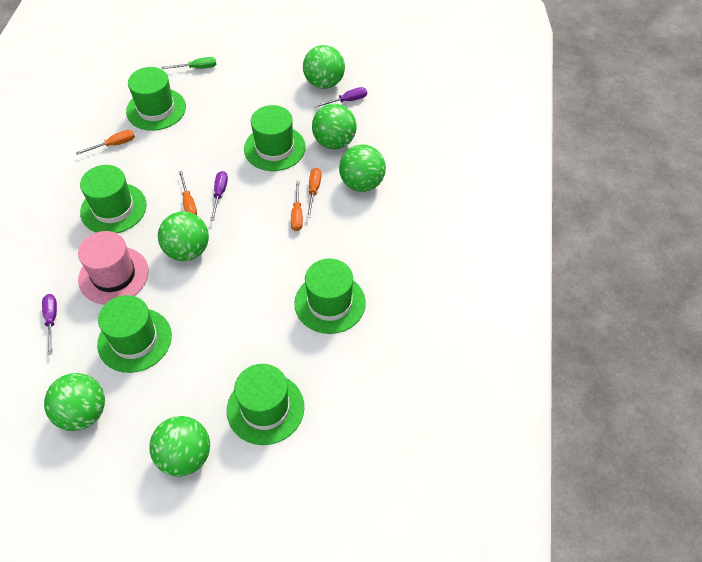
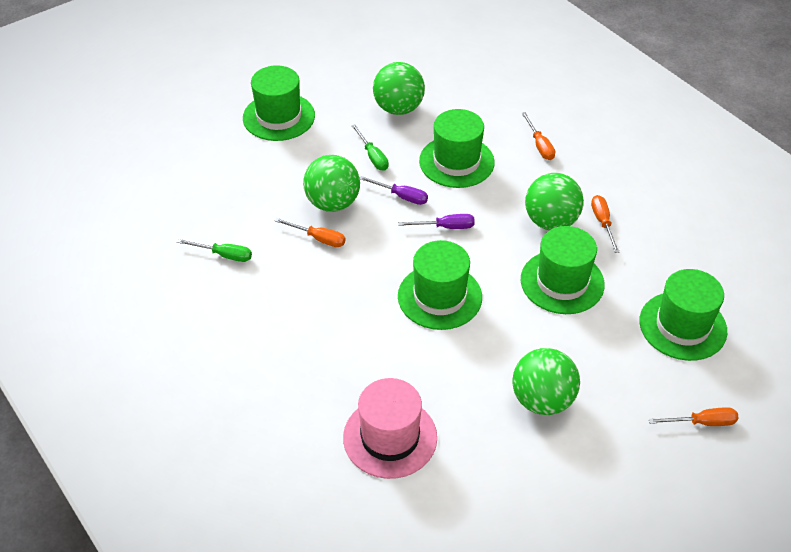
green ball: 6 -> 4
green hat: 6 -> 5
green screwdriver: 1 -> 2
purple screwdriver: 3 -> 2

